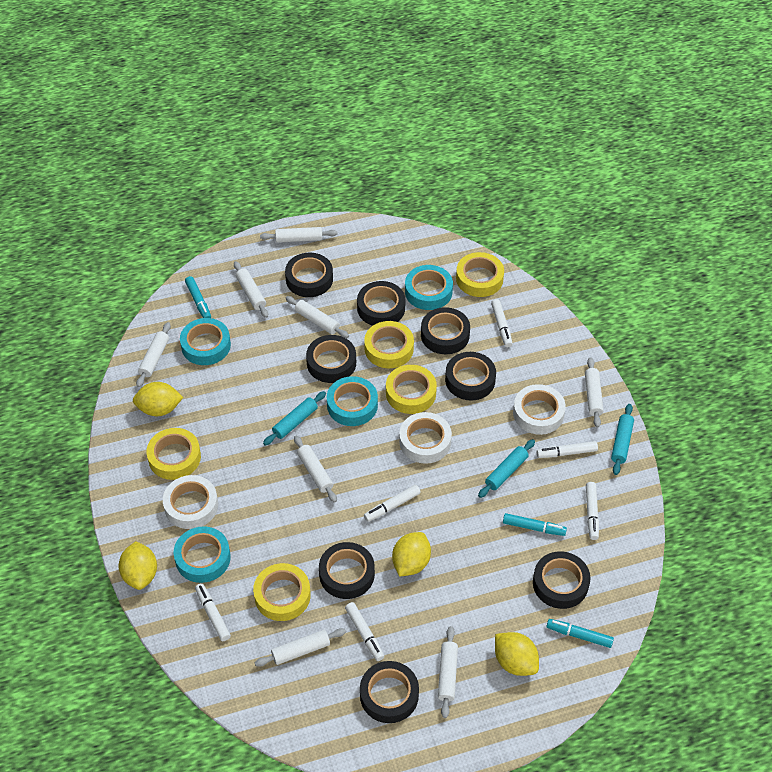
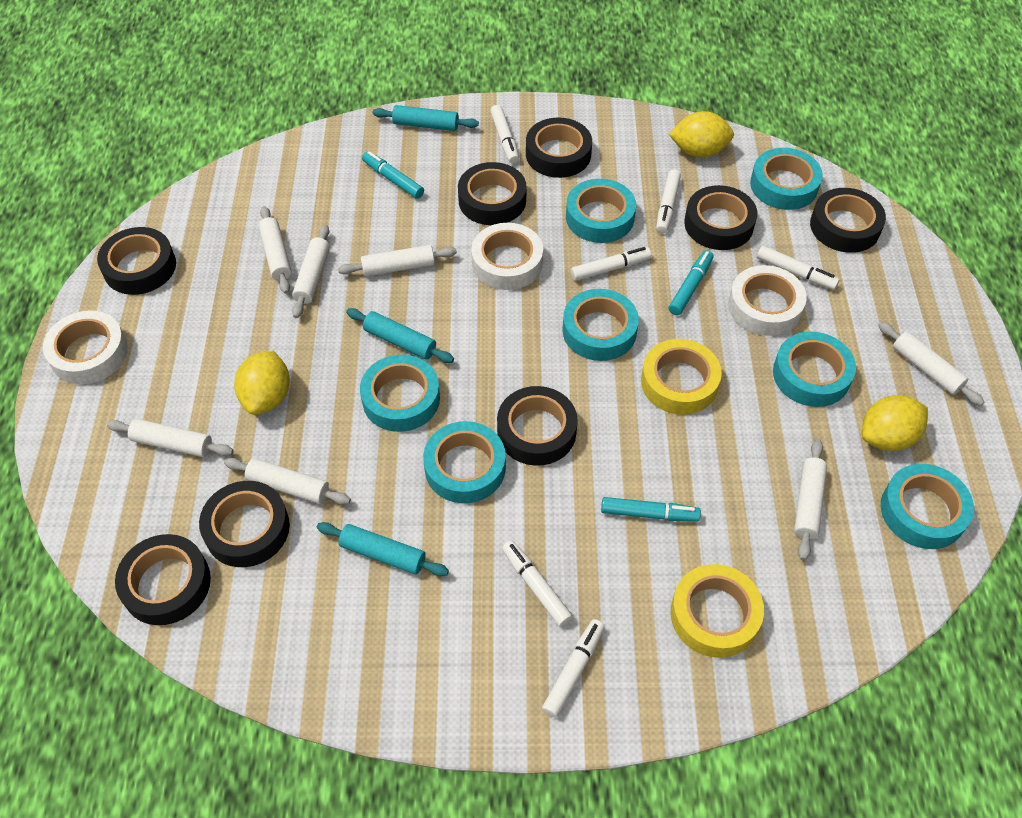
turquoise tape: 4 -> 7
white rolling pin: 8 -> 7
yellow lemon: 4 -> 3
yellow tape: 5 -> 2

